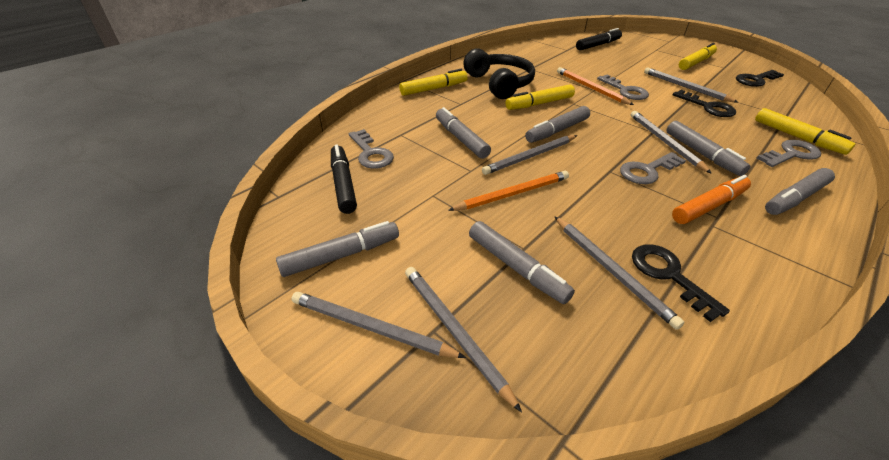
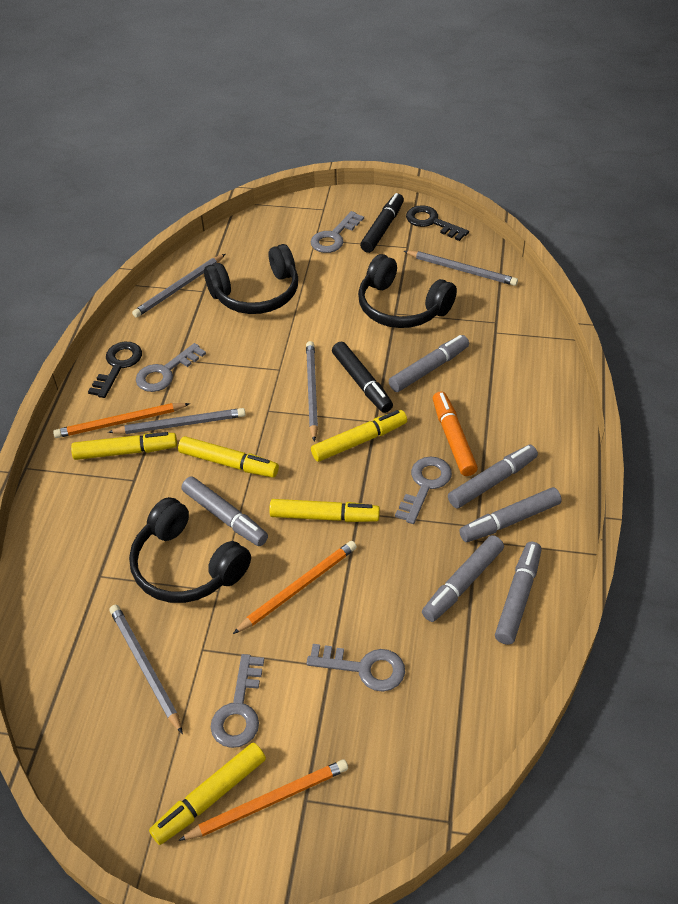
black headphones: 1 -> 3
black key: 3 -> 2
grey key: 4 -> 5
grey pencil: 6 -> 5
orange pencil: 2 -> 3
yellow marker: 4 -> 5

